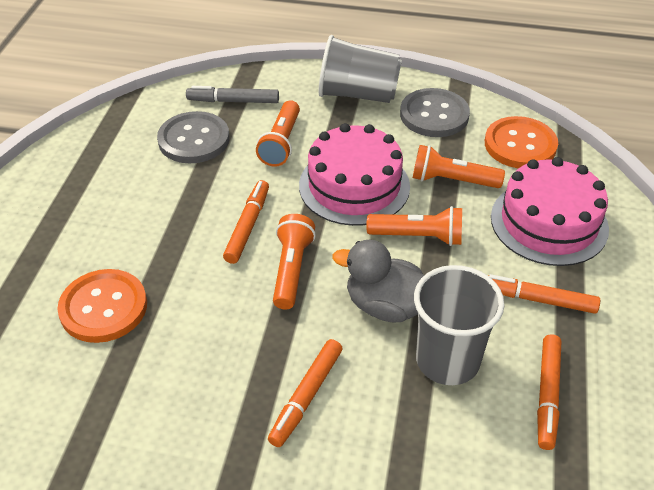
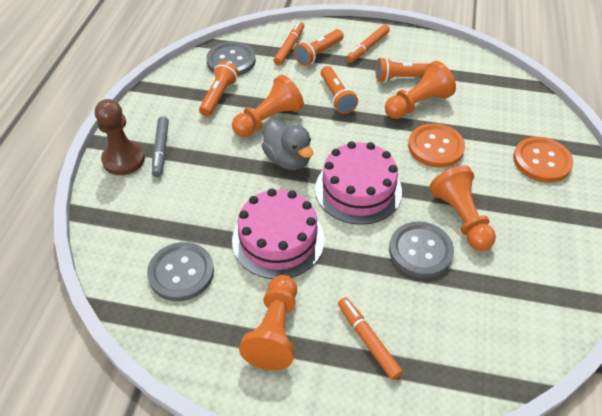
brown pawn: 0 -> 1
grey button: 2 -> 3
grey cup: 2 -> 0
orange marker: 4 -> 3
orange pawn: 0 -> 4

